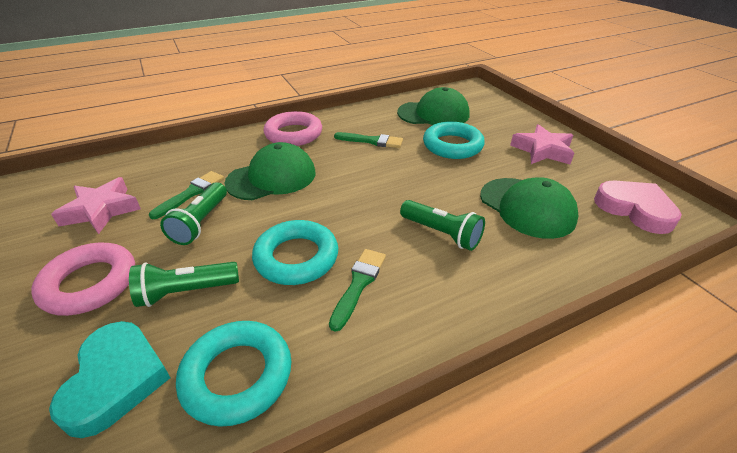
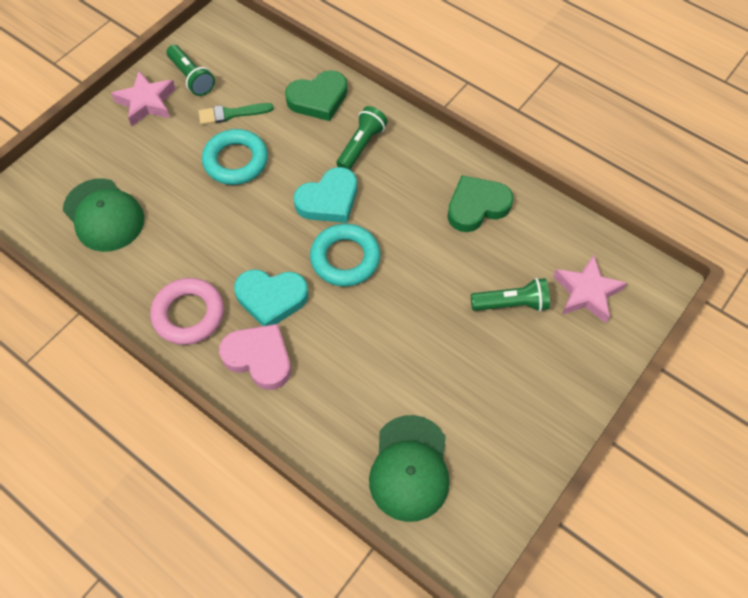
green brush: 3 -> 1
green cap: 3 -> 2
green heart: 0 -> 2
pink ring: 2 -> 1
turquoise heart: 1 -> 2
turquoise ring: 3 -> 2

